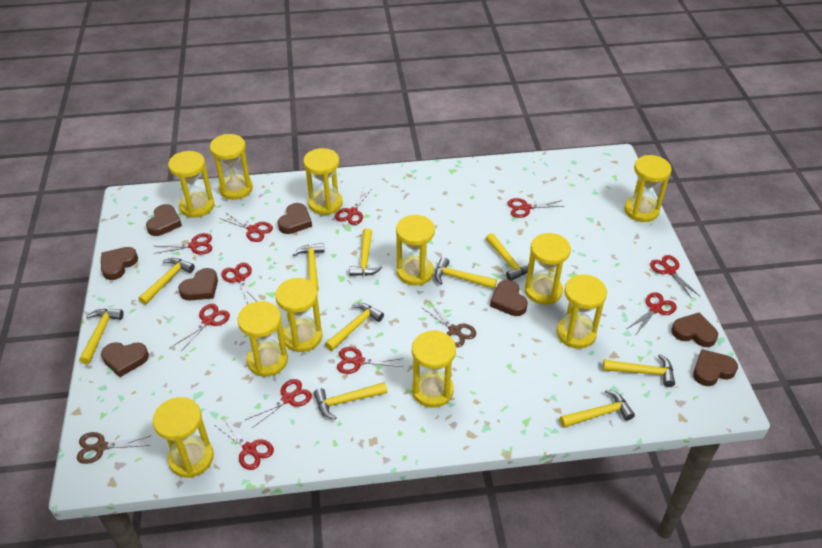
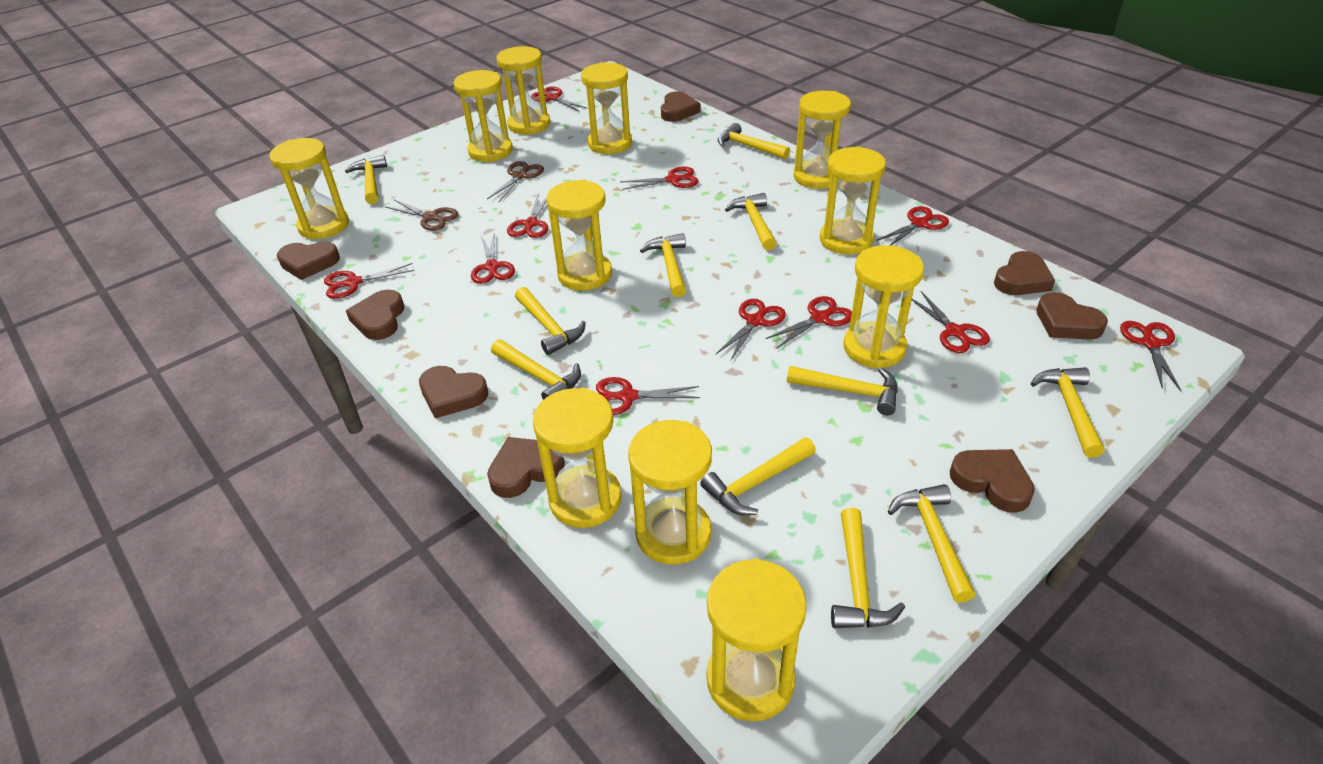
yellow hammer: 10 -> 11

